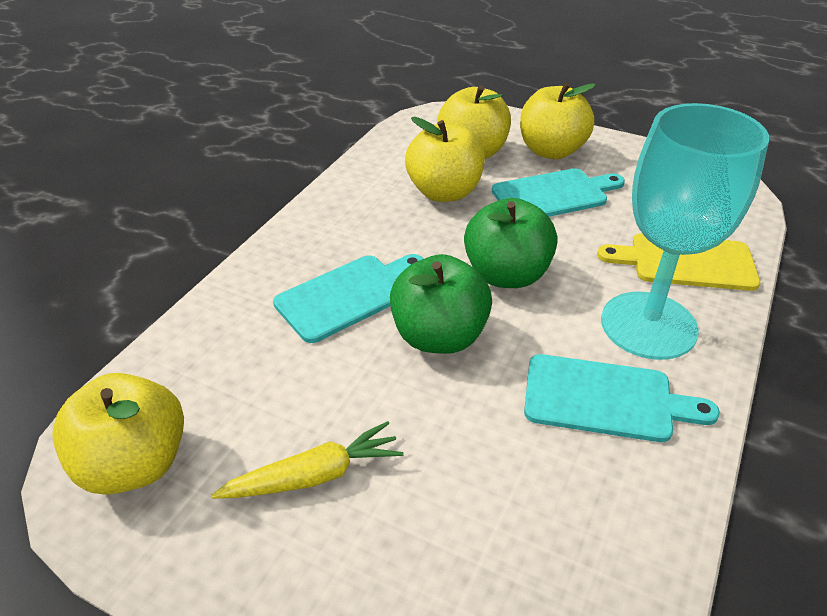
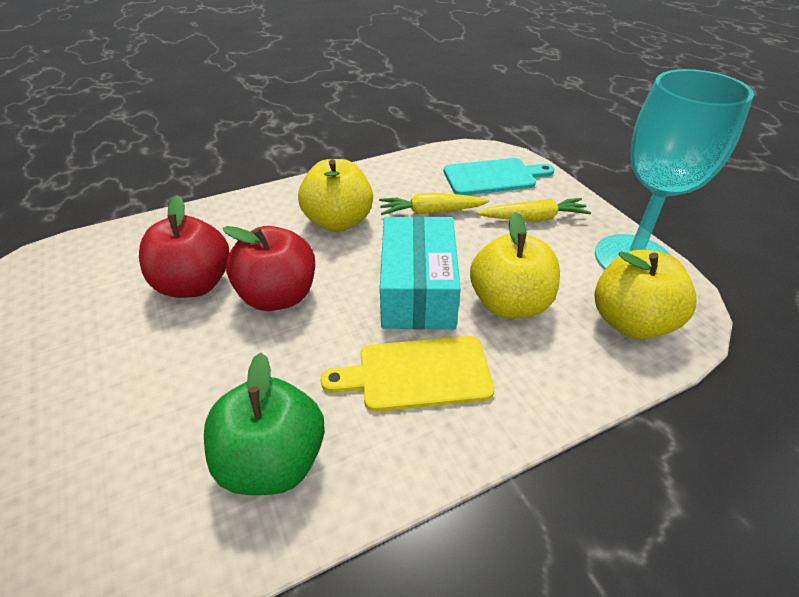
green apple: 2 -> 1
red apple: 0 -> 2
turquoise box: 0 -> 1
turquoise cutting board: 3 -> 1
yellow apple: 4 -> 3
yellow carrot: 1 -> 2

